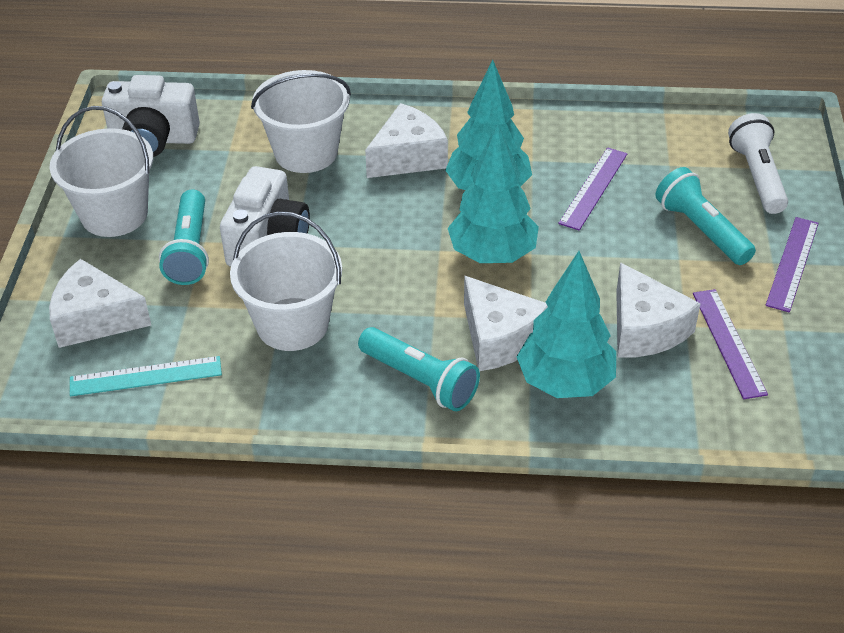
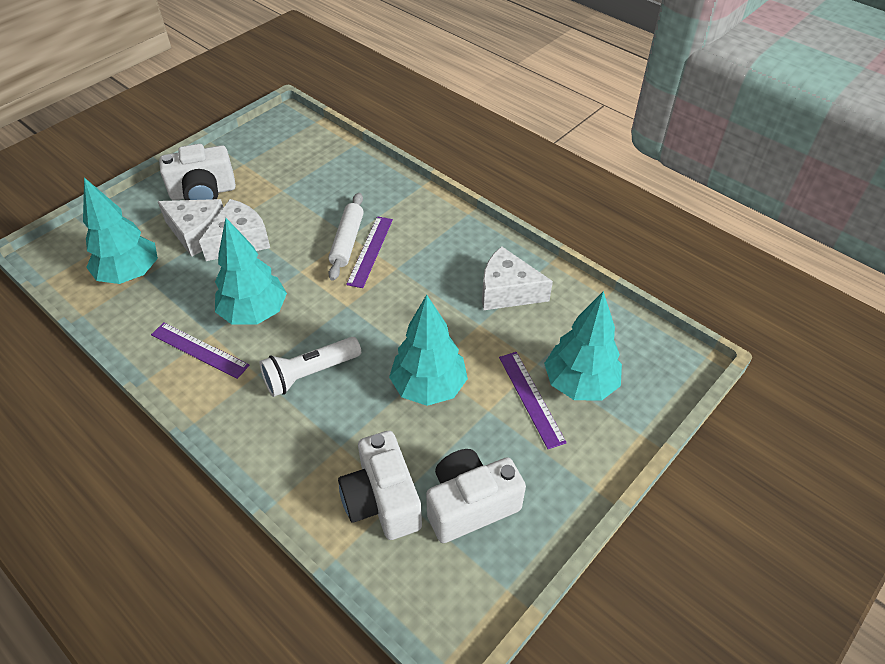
turquoise flashlight: 3 -> 0
turquoise ruler: 1 -> 0
turquoise tree: 3 -> 4
white bucket: 3 -> 0
white camera: 2 -> 3
white cheese: 4 -> 3
white rolling pin: 0 -> 1

